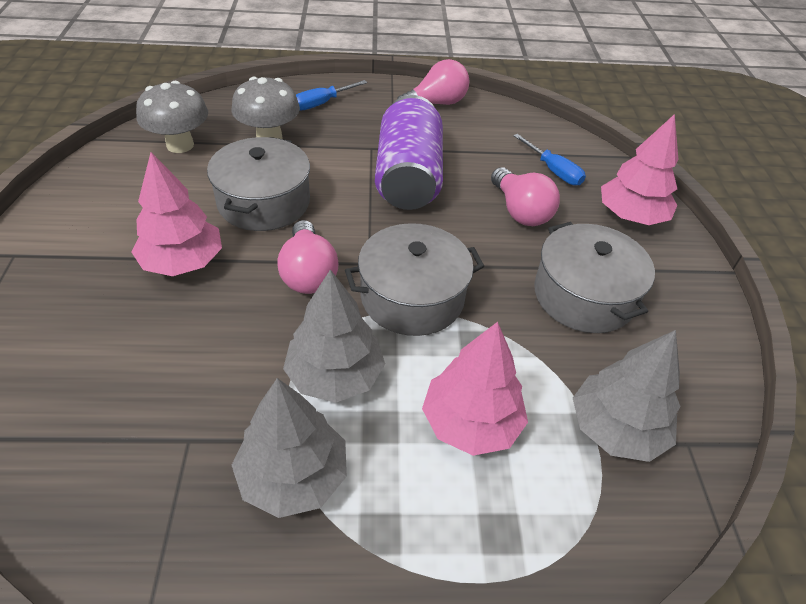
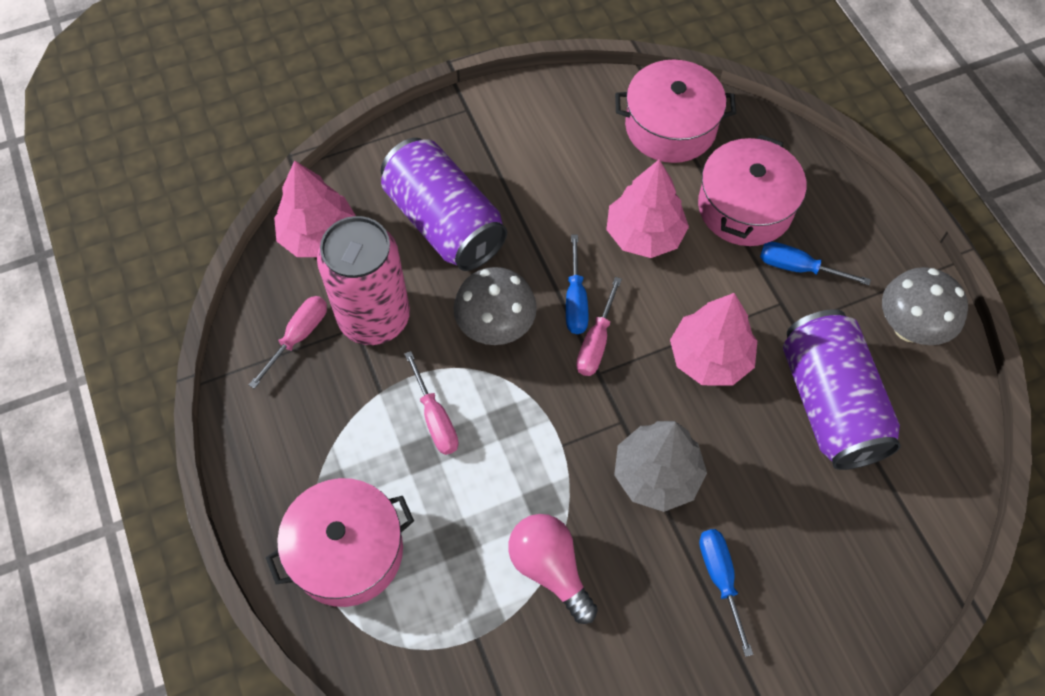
blue screwdriver: 2 -> 3
grey pot: 3 -> 0
grey tree: 3 -> 1
pink can: 0 -> 1
pink light bulb: 3 -> 1
pink pot: 0 -> 3
pink screwdriver: 0 -> 3
purple can: 1 -> 2

